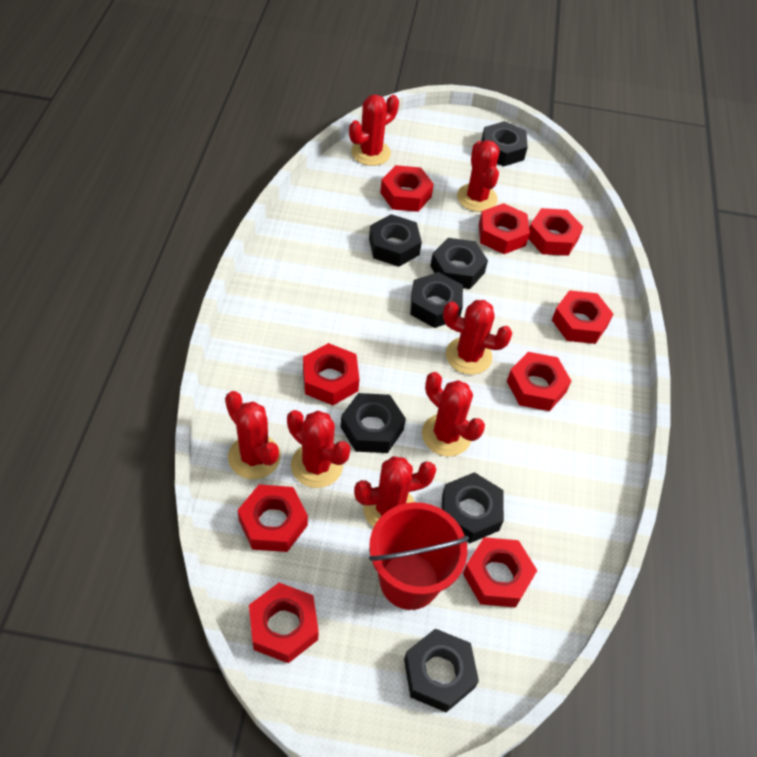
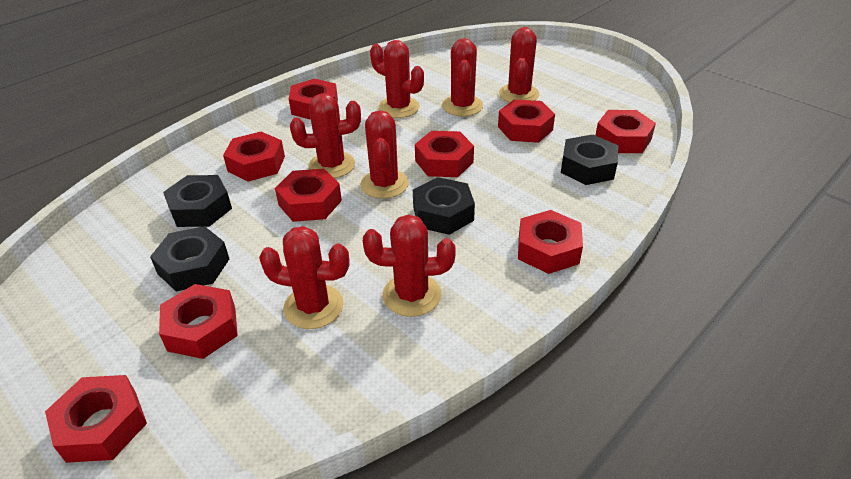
black nut: 7 -> 4
red bucket: 1 -> 0

